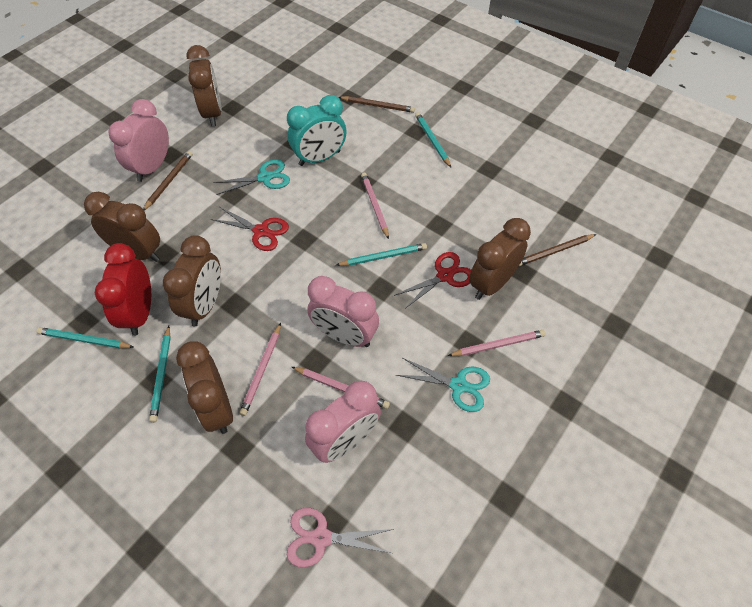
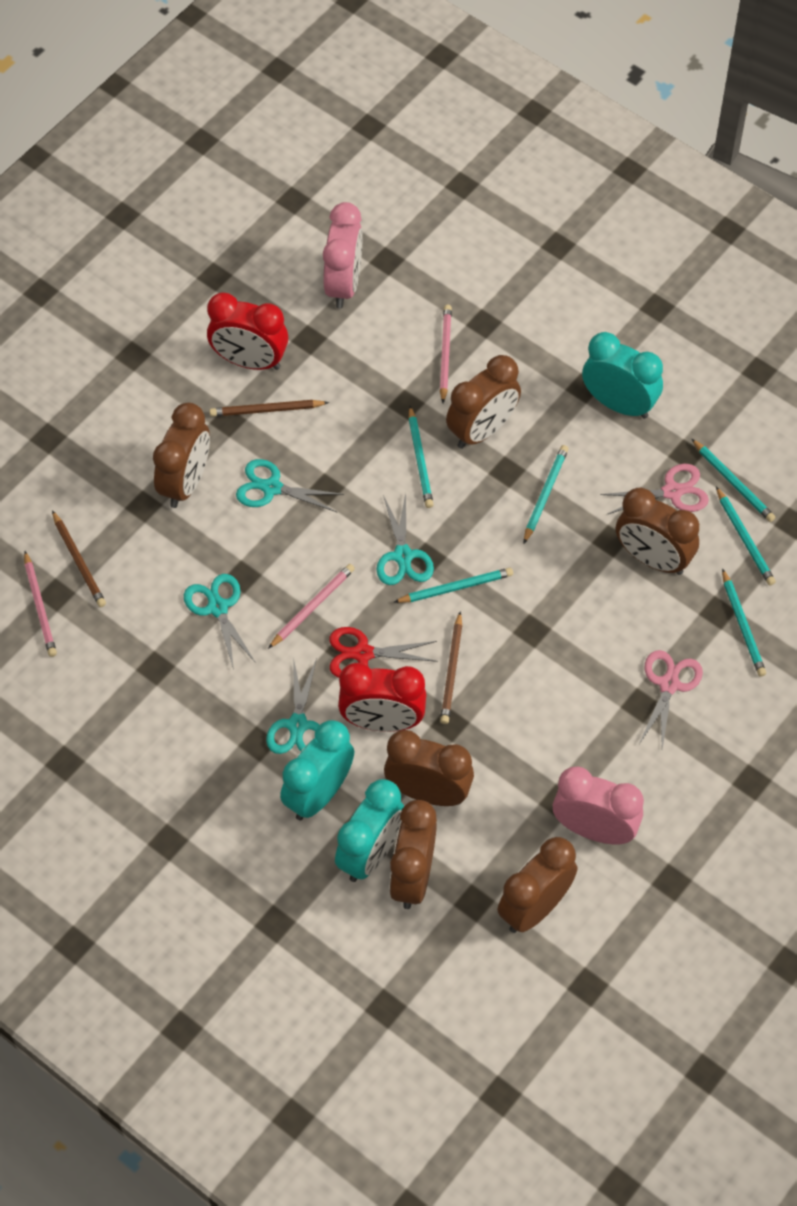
brown clock: 5 -> 6
pink clock: 3 -> 2
pink pencil: 4 -> 3
pink scissors: 1 -> 2
red clock: 1 -> 2
red scissors: 2 -> 1
turquoise clock: 1 -> 3
turquoise pencil: 4 -> 6
turquoise scissors: 2 -> 4

